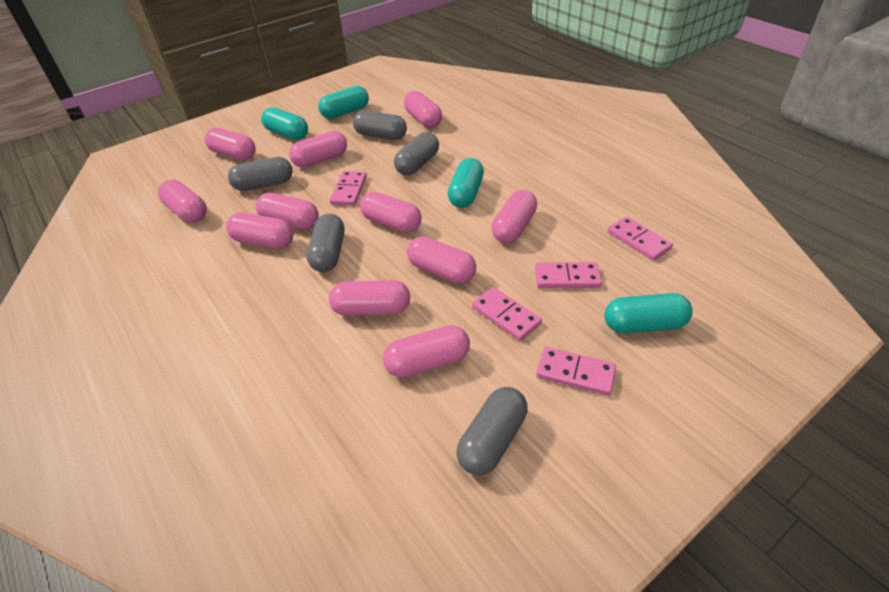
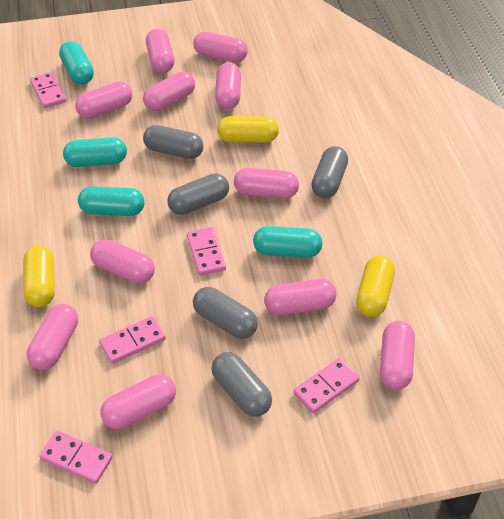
yellow capsule: 0 -> 3

